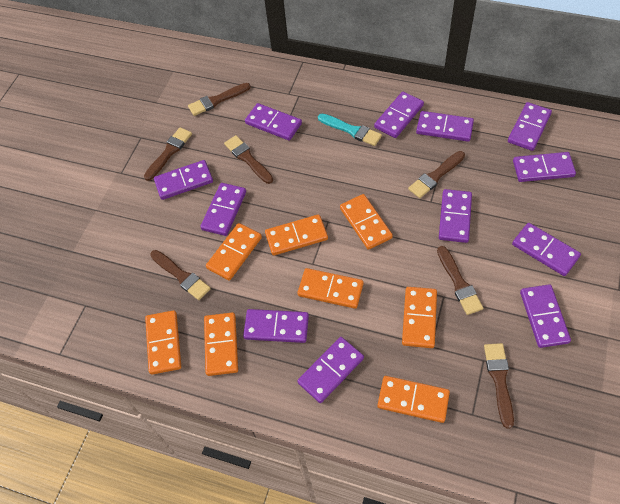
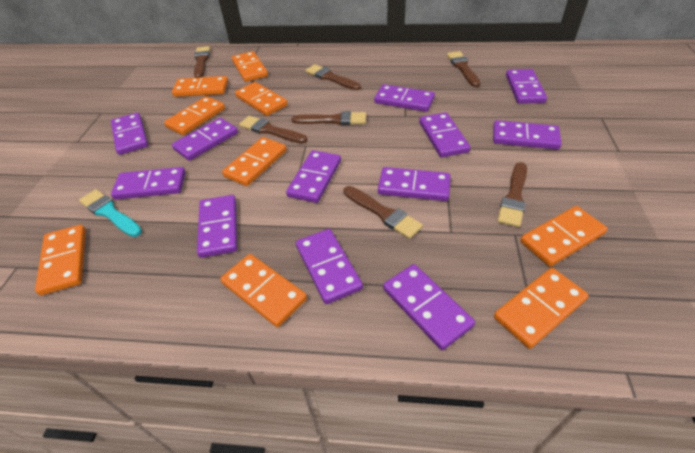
orange domino: 8 -> 9

